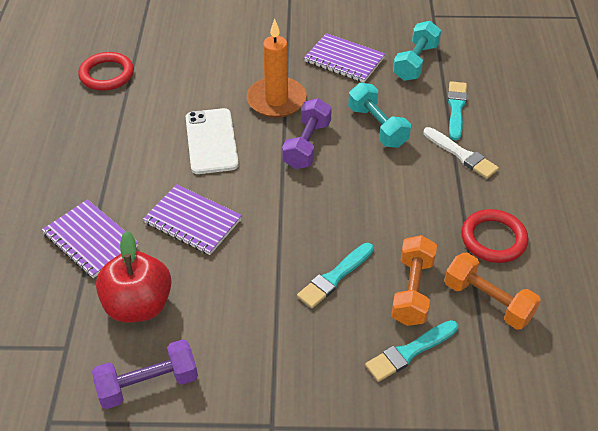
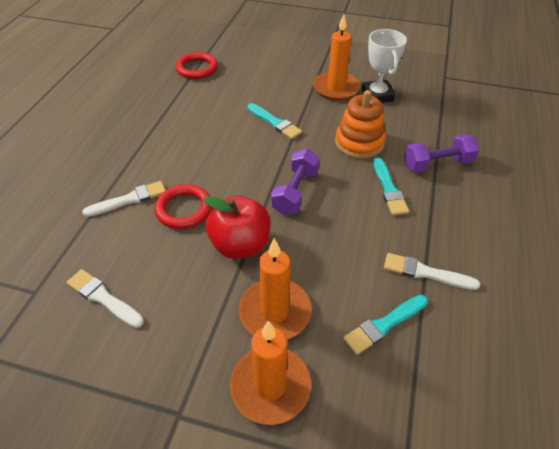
orange candle: 1 -> 3
orange dumbbell: 2 -> 0
orange stacking toy: 0 -> 1
purple notebook: 3 -> 0
turquoise dumbbell: 2 -> 0
white brush: 1 -> 3
white phone: 1 -> 0
white trophy: 0 -> 1

